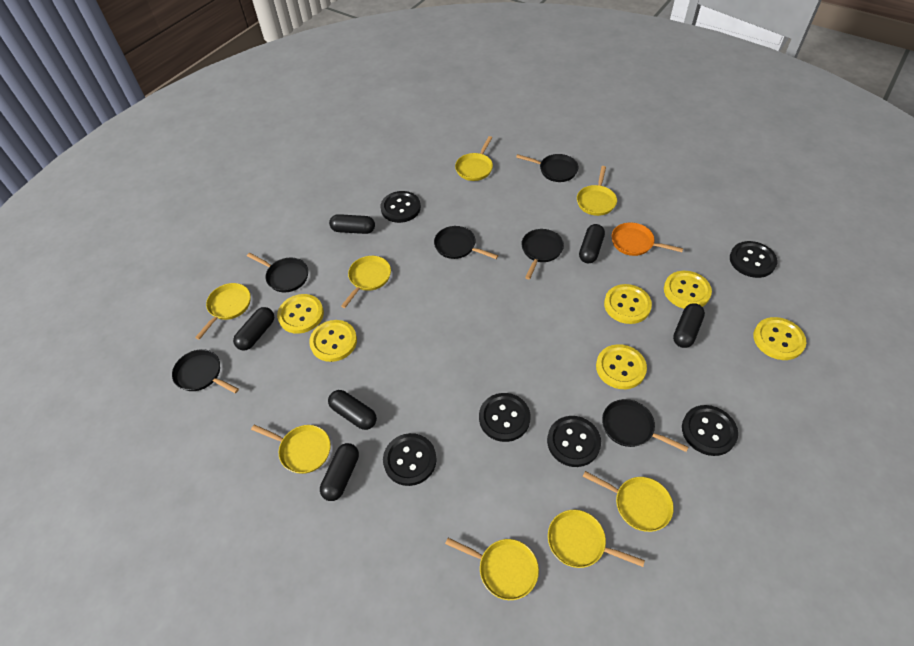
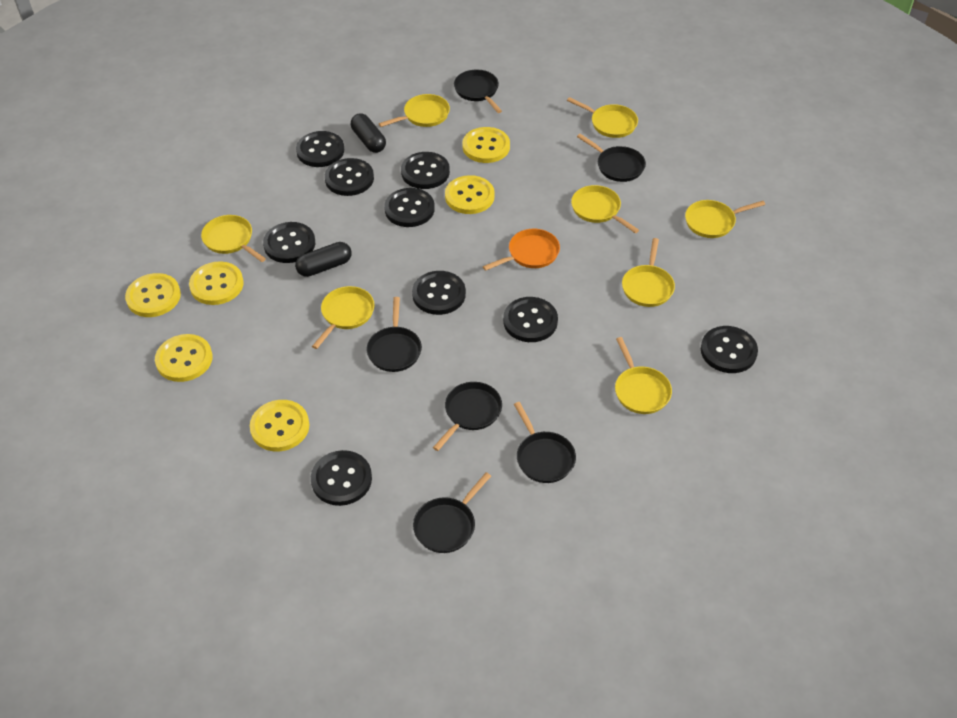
black button: 6 -> 9
black capsule: 6 -> 2

